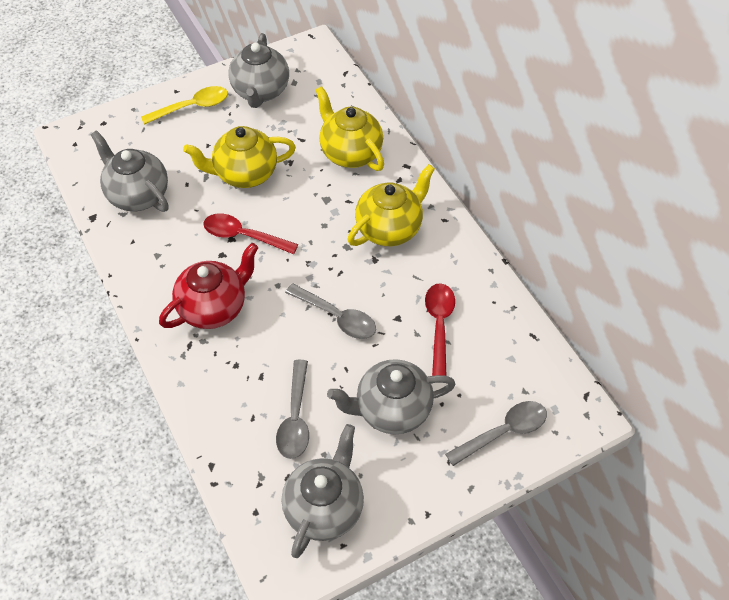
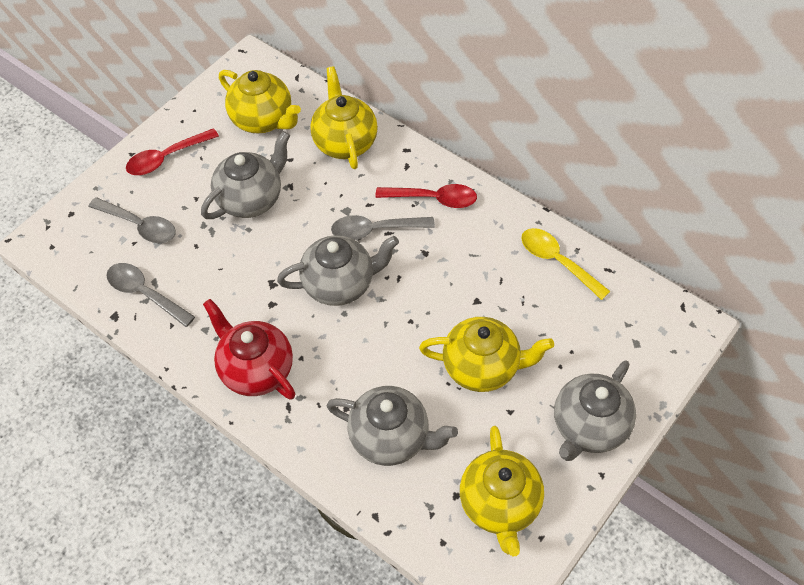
yellow teapot: 3 -> 4

